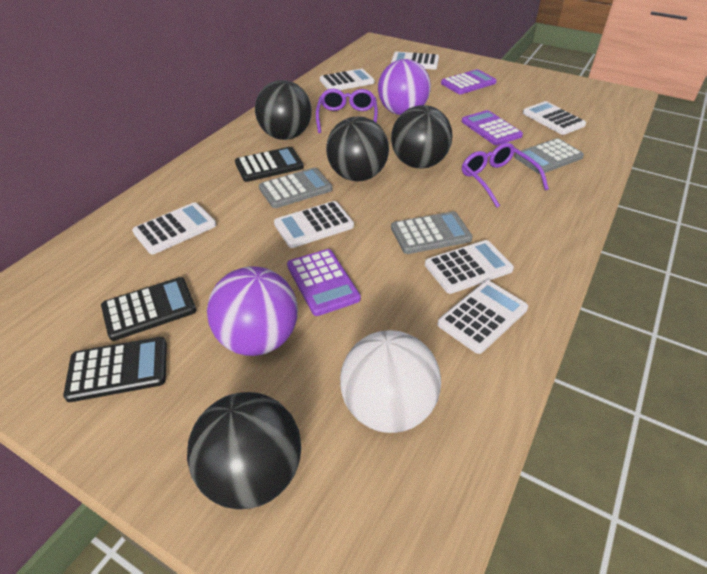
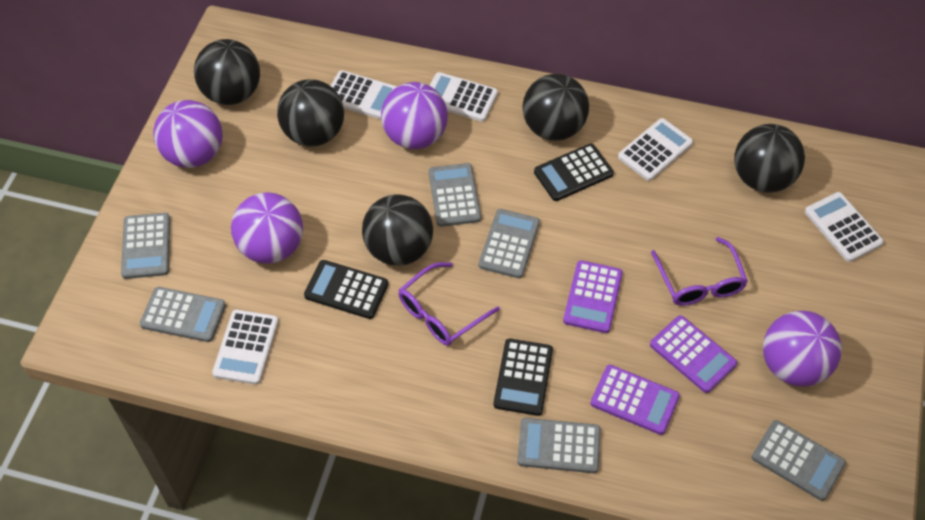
black ball: 4 -> 5
grey calculator: 3 -> 6
purple ball: 2 -> 4
white ball: 1 -> 0
white calculator: 7 -> 5

